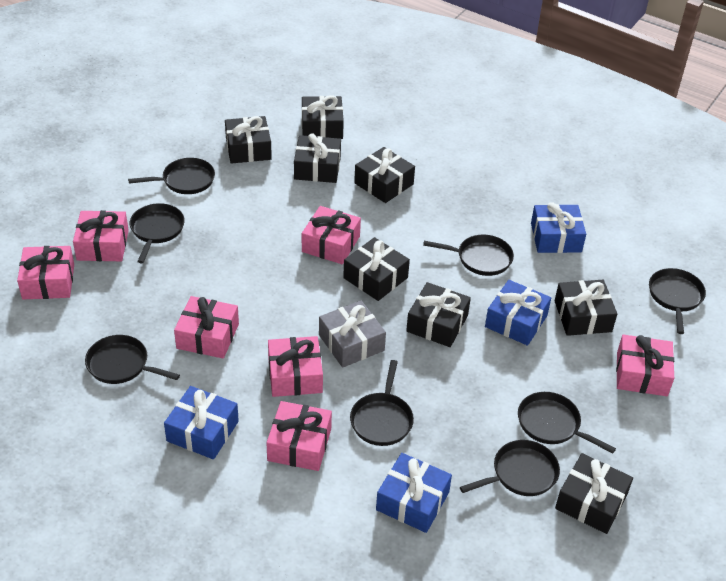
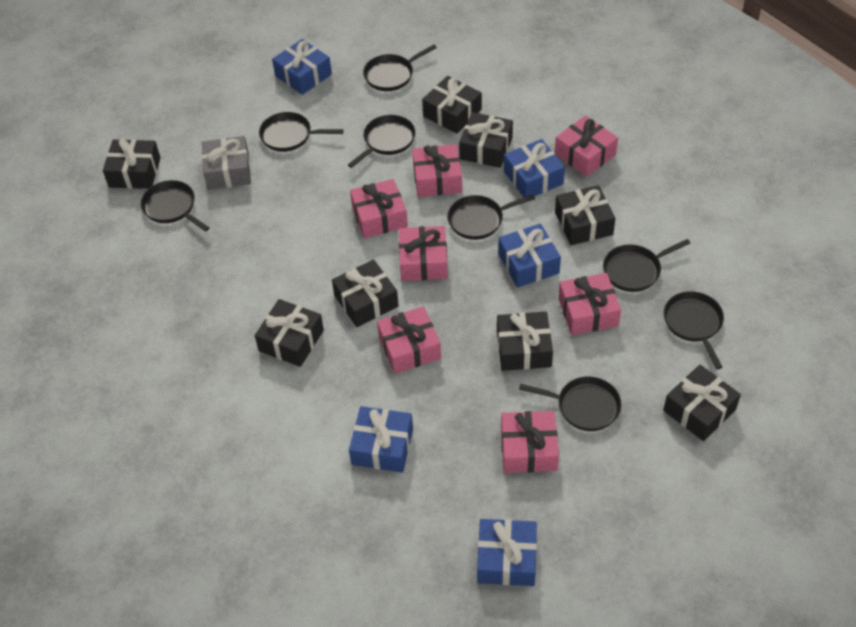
blue gift: 4 -> 5

